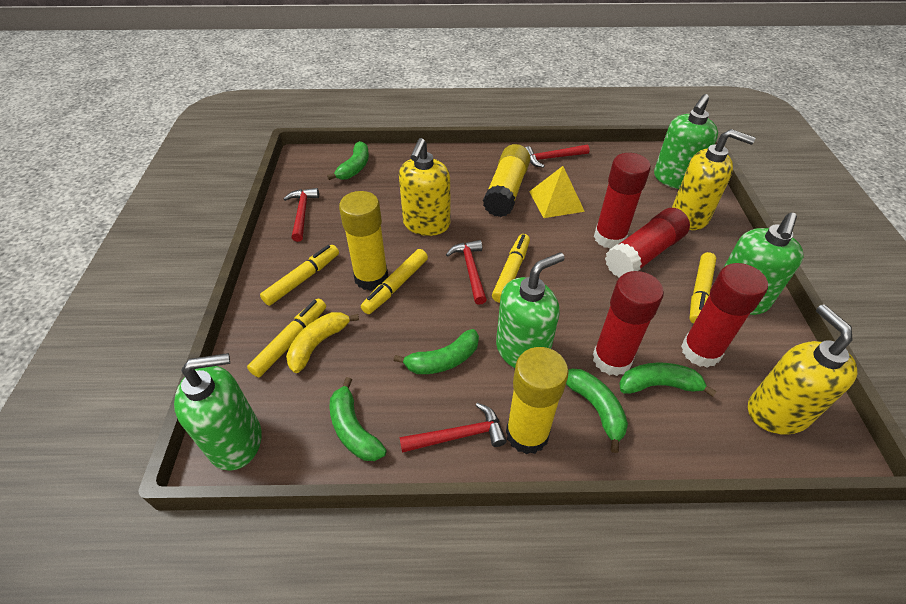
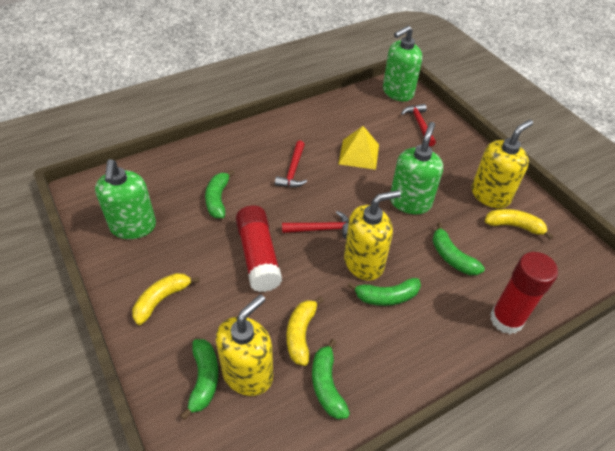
green soap dispenser: 4 -> 3
red glue stick: 4 -> 2
red hammer: 4 -> 3
yellow banana: 1 -> 3
yellow glue stick: 3 -> 0
yellow marker: 5 -> 0

